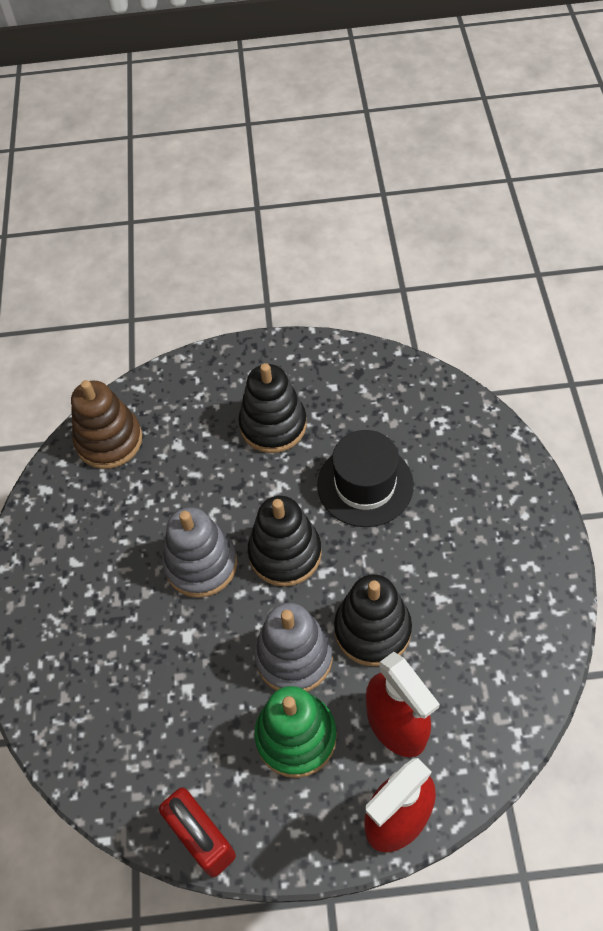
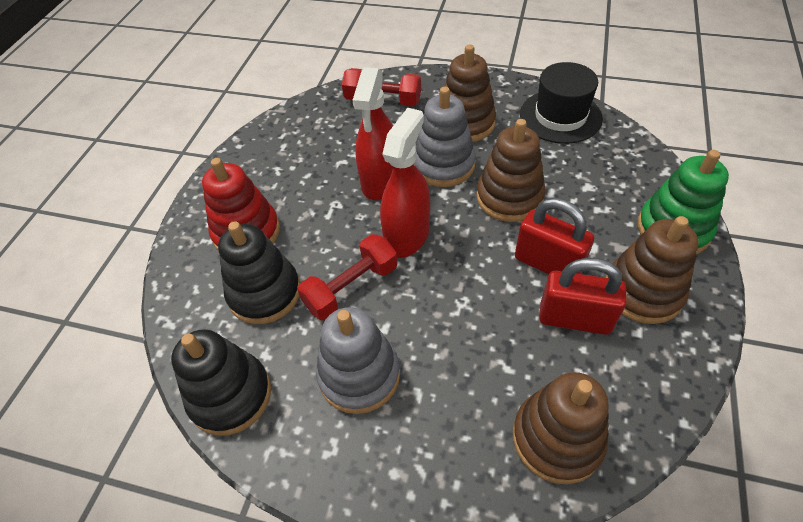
black stacking toy: 3 -> 2
brown stacking toy: 1 -> 4
red dumbbell: 0 -> 2
red padlock: 1 -> 2
red stacking toy: 0 -> 1

